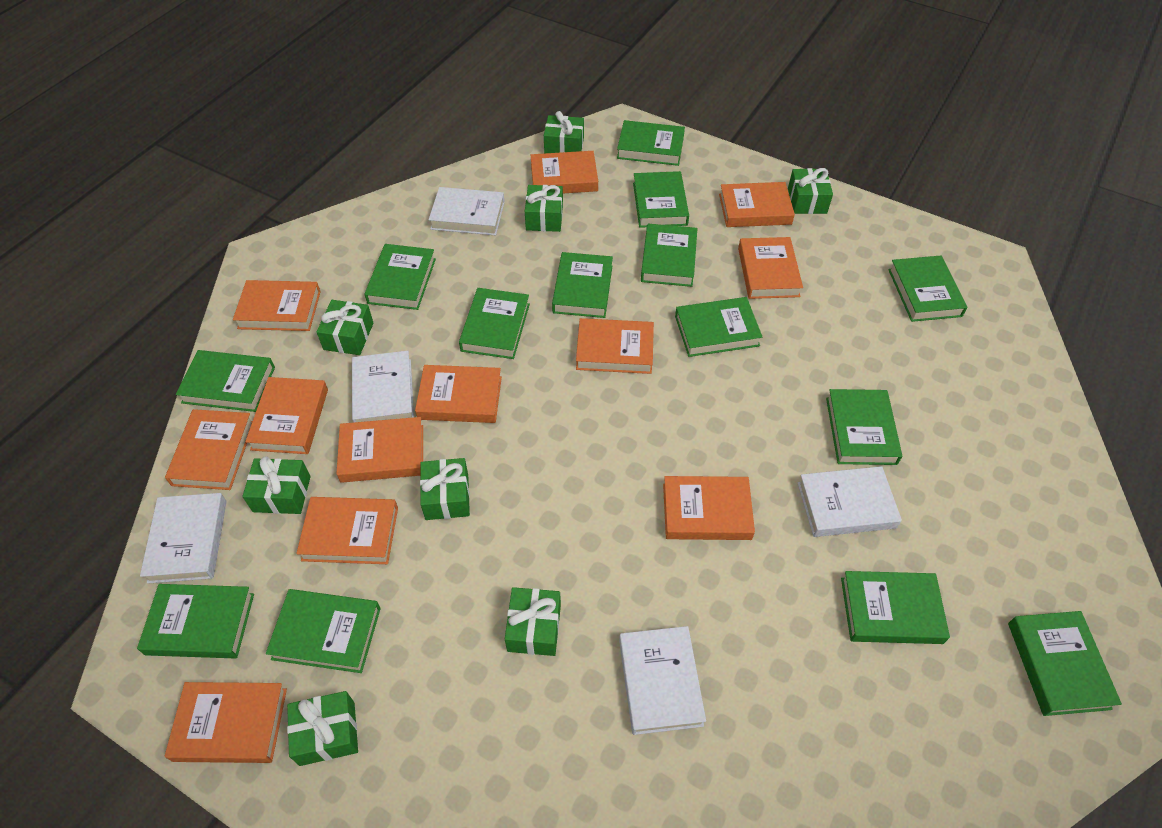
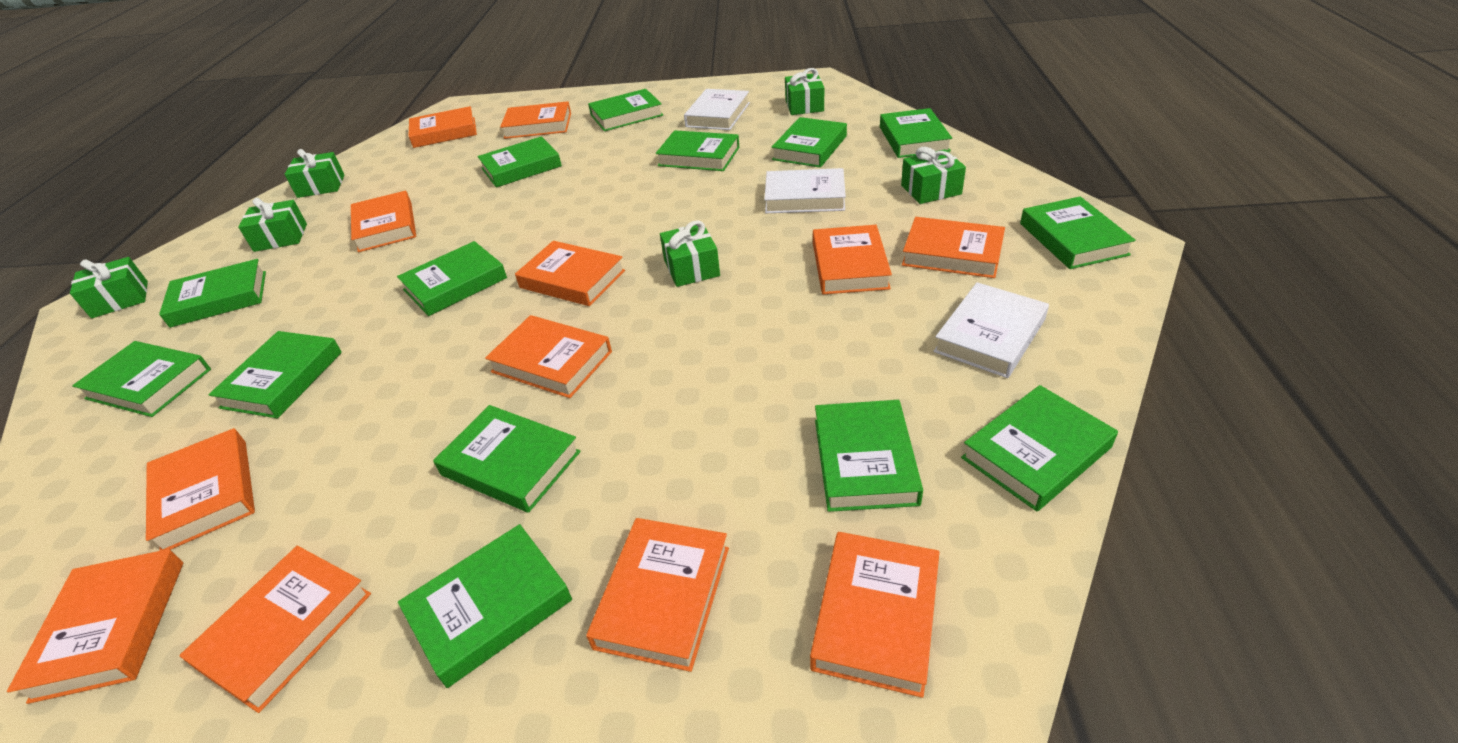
green gift: 8 -> 6
white book: 5 -> 3

